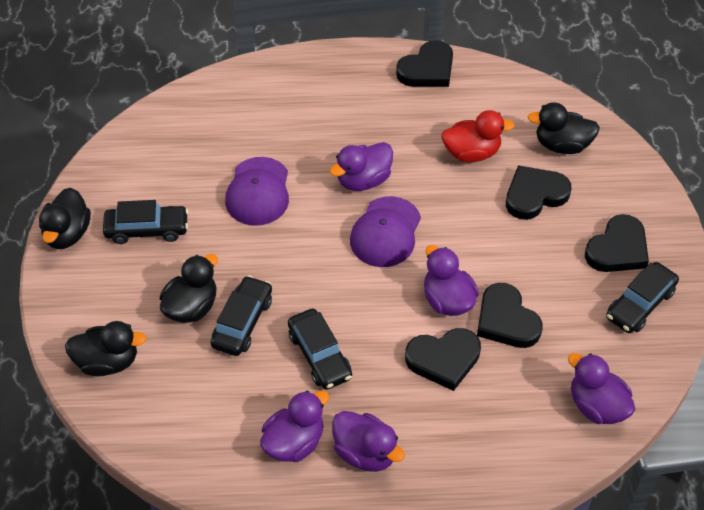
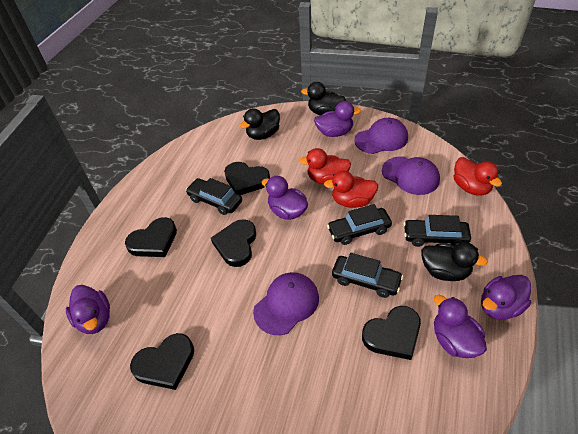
black duck: 4 -> 3
purple cap: 2 -> 3
red duck: 1 -> 3

